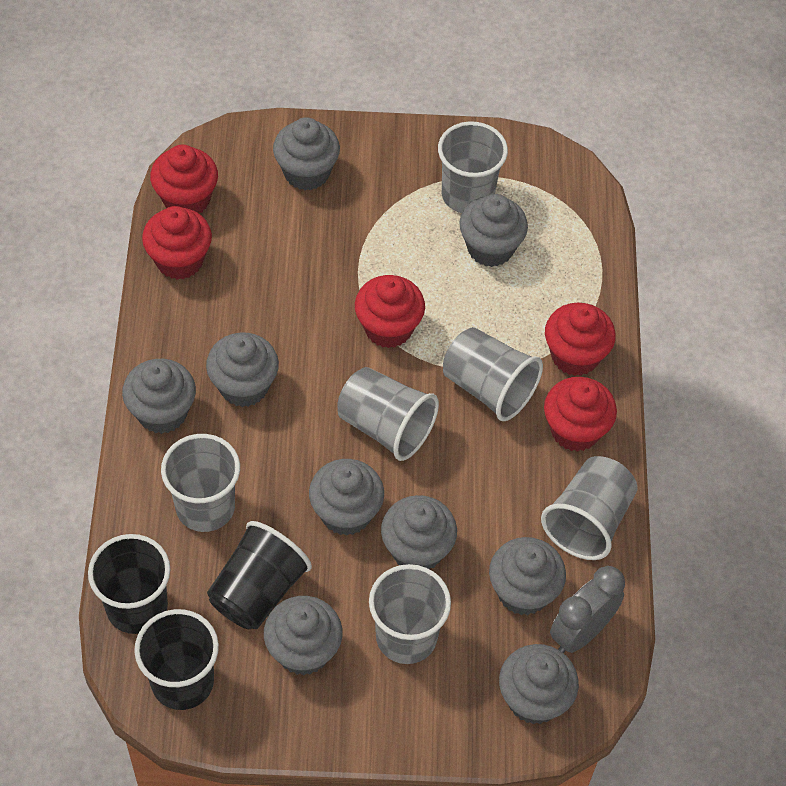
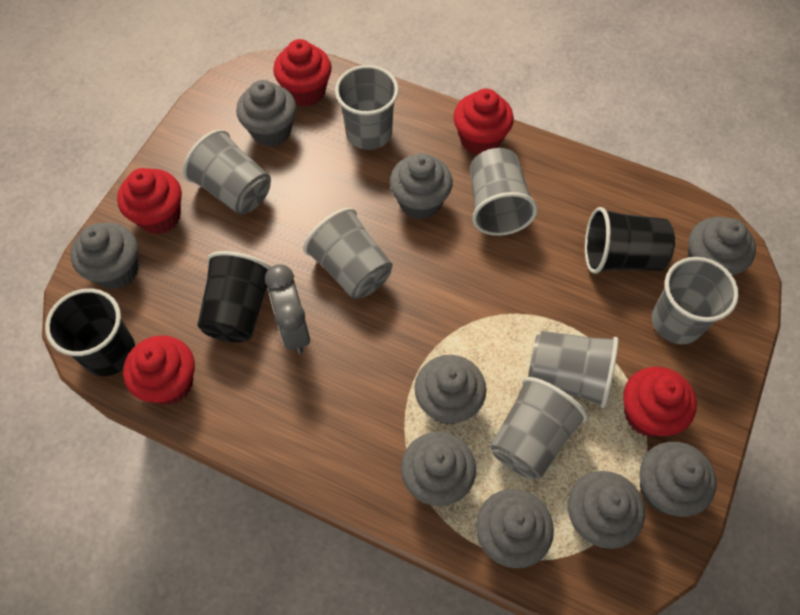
grey cup: 6 -> 7

